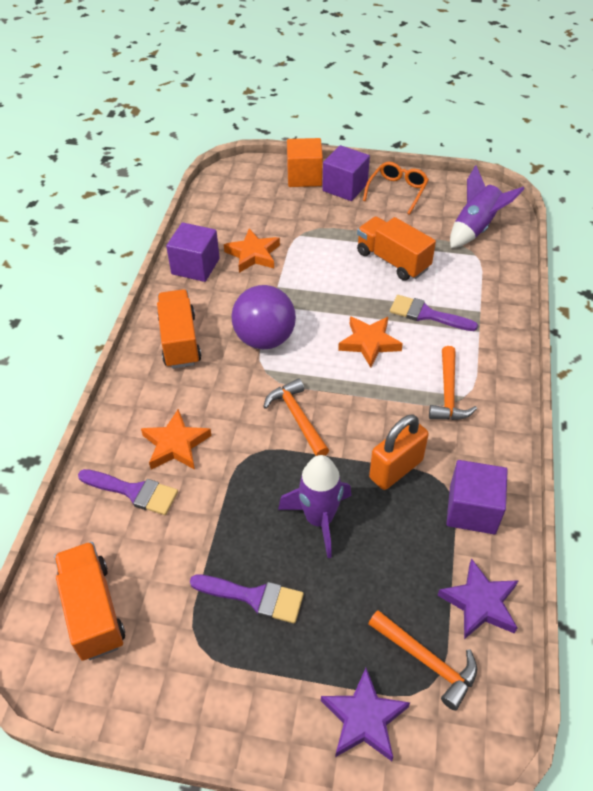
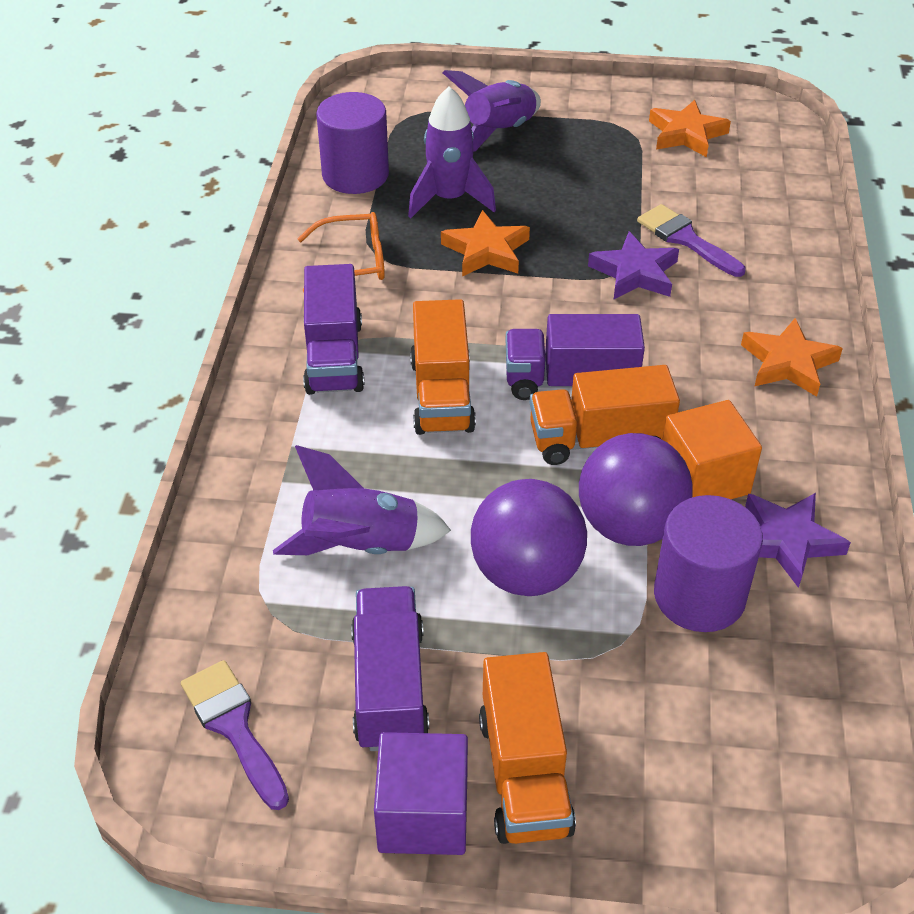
orange hammer: 3 -> 0
orange padlock: 1 -> 0
purple ball: 1 -> 2
purple brush: 3 -> 2
purple cube: 3 -> 1
purple cylinder: 0 -> 2
purple rocket: 2 -> 3
purple truck: 0 -> 3

